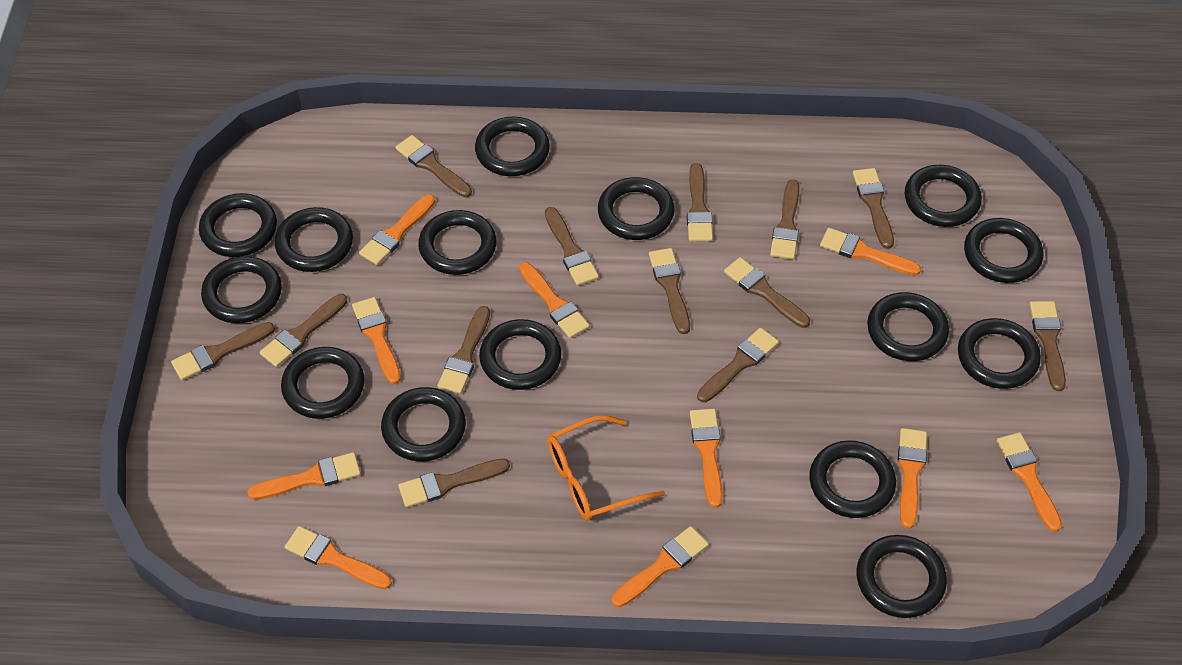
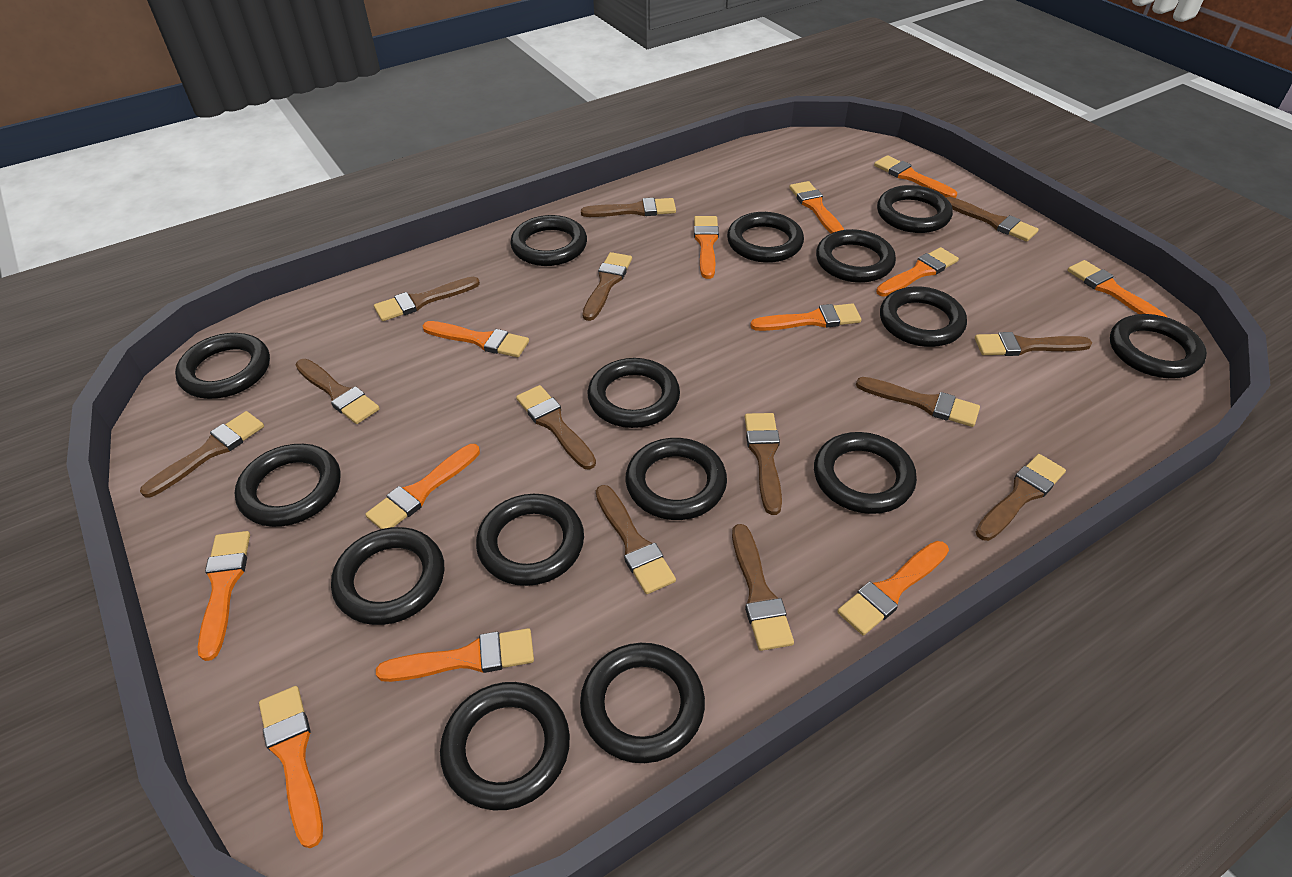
orange brush: 10 -> 12
orange glasses: 1 -> 0

